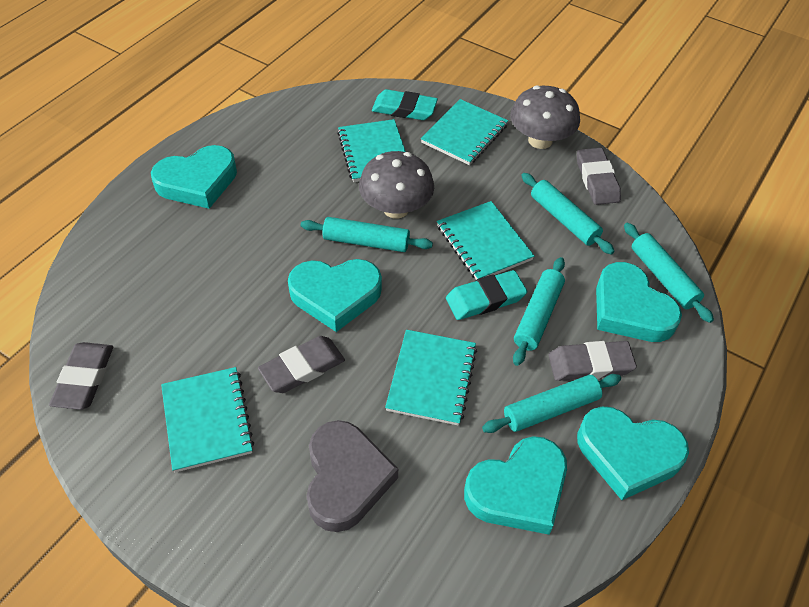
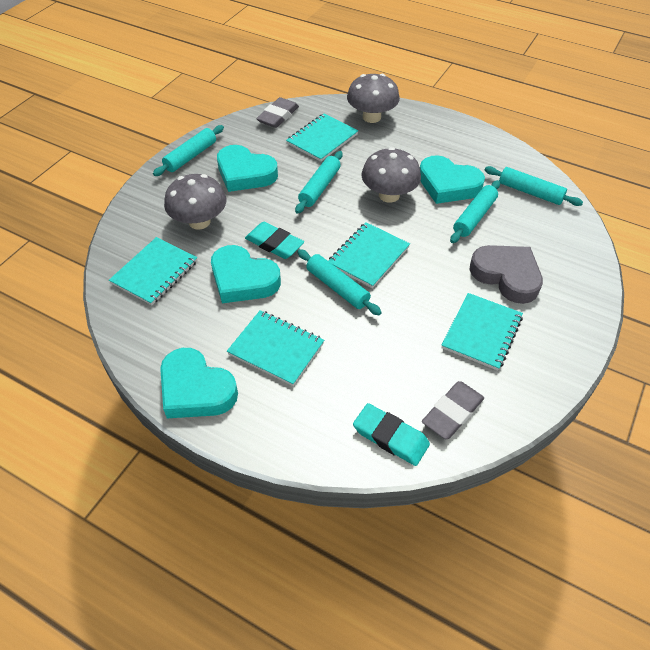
grey eraser: 4 -> 2
grey mushroom: 2 -> 3
turquoise heart: 5 -> 4

